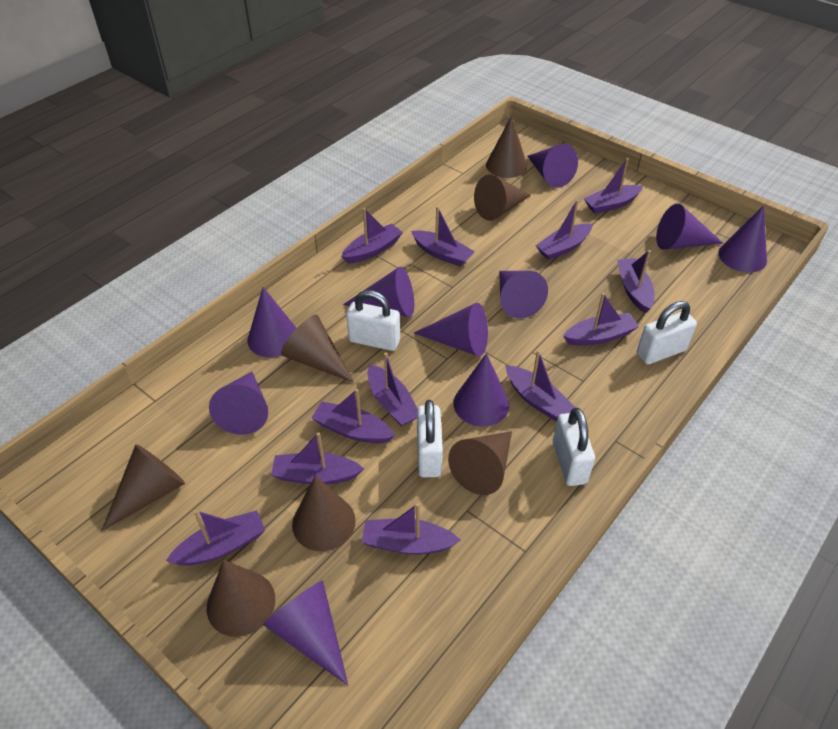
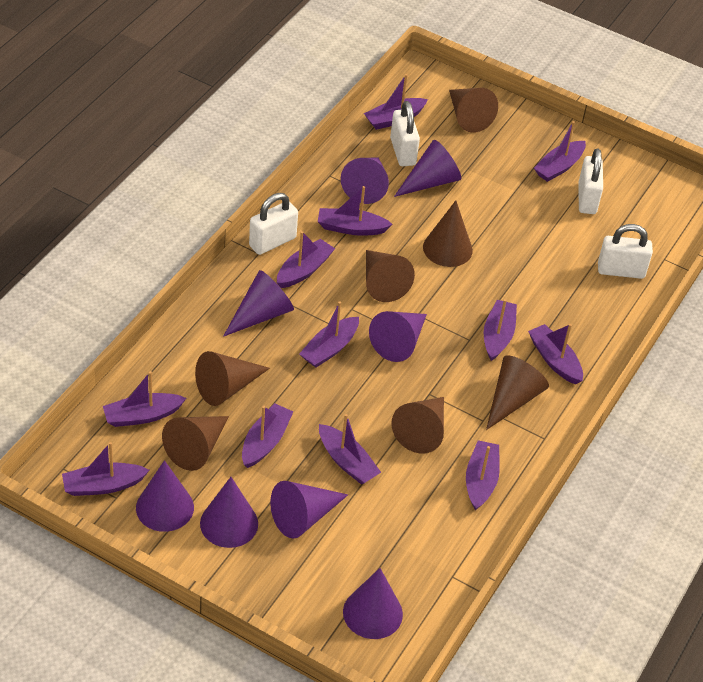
purple cone: 10 -> 8

